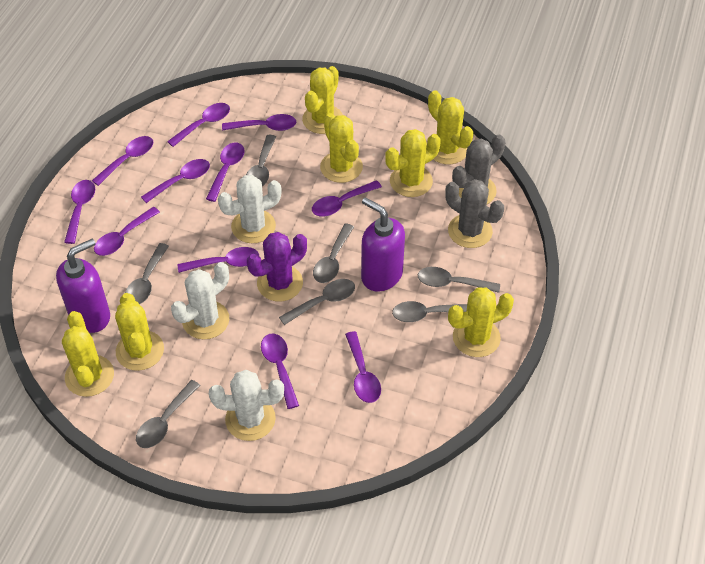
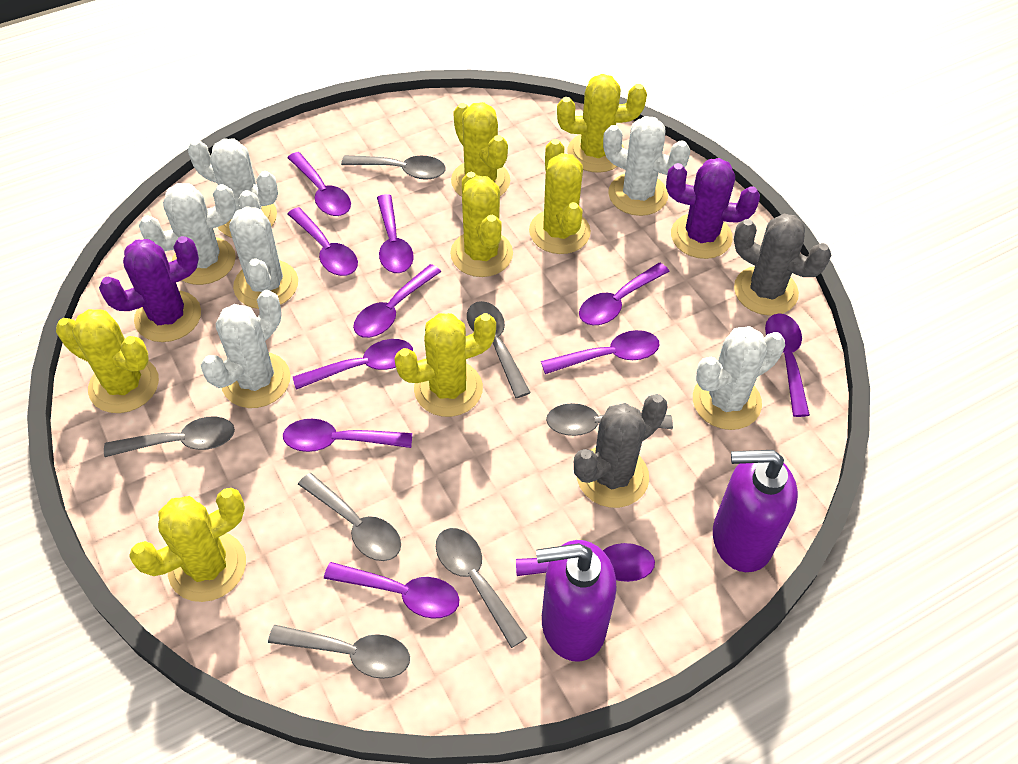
purple cactus: 1 -> 2
white cactus: 3 -> 6

